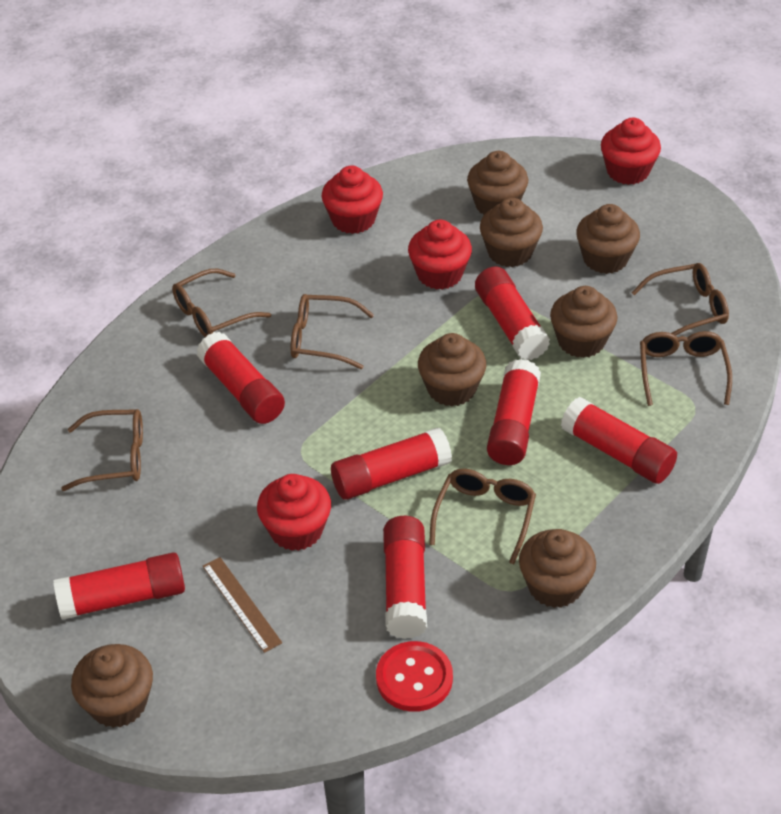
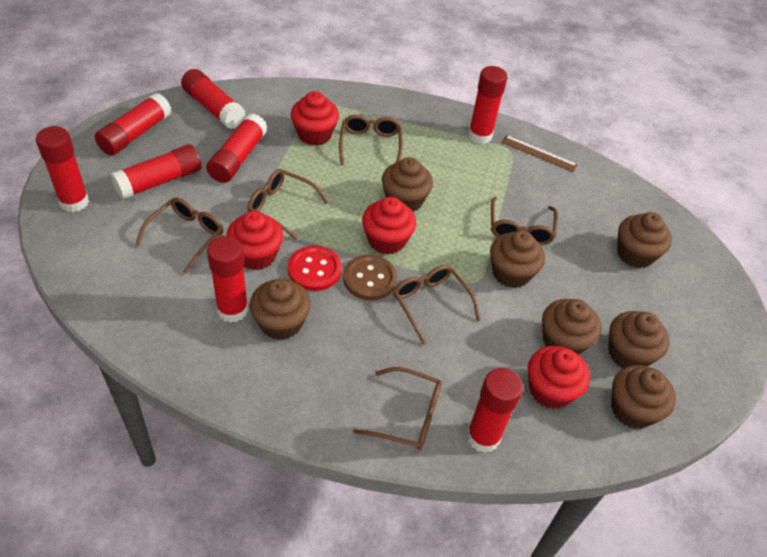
brown button: 0 -> 1
red glue stick: 7 -> 8

